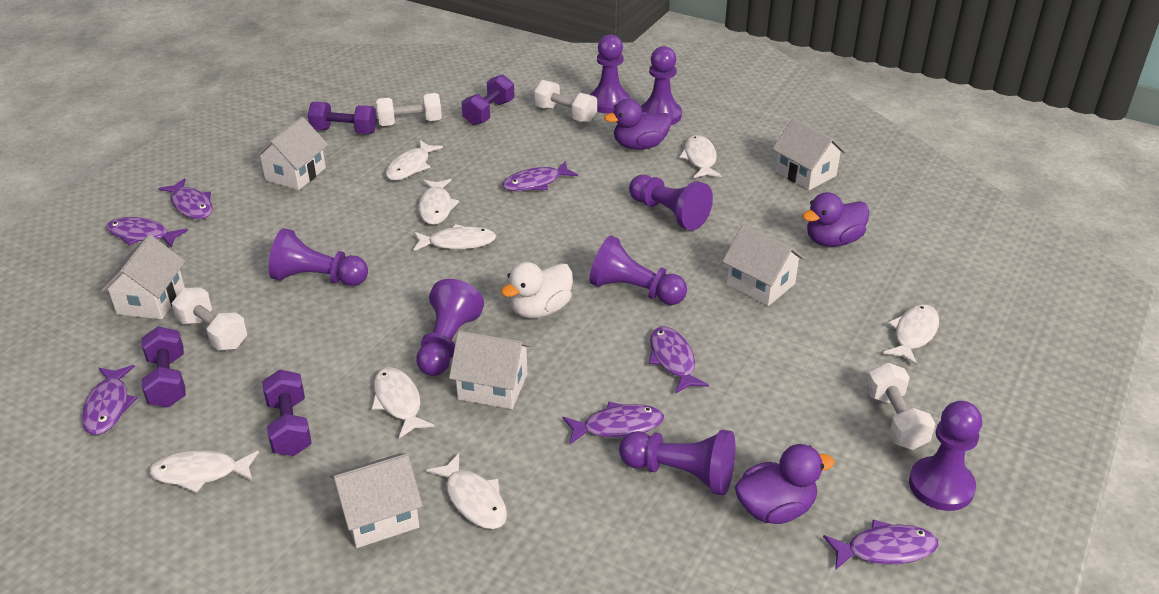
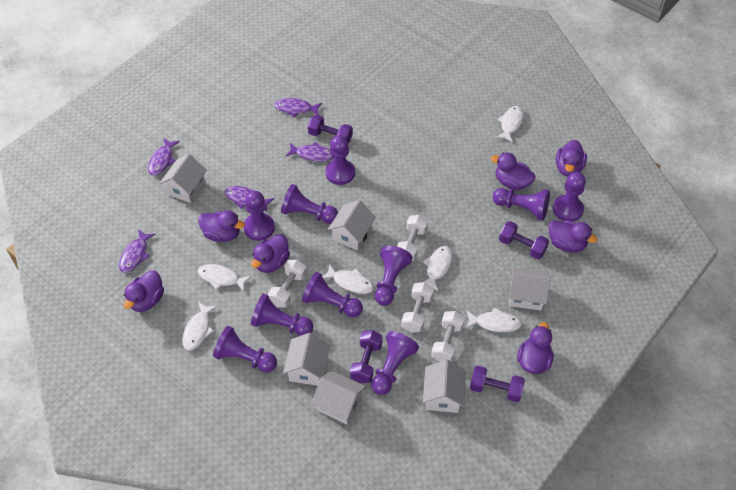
purple duck: 3 -> 7
purple fish: 7 -> 5
purple pawn: 8 -> 10
white duck: 1 -> 0
white fish: 8 -> 6

